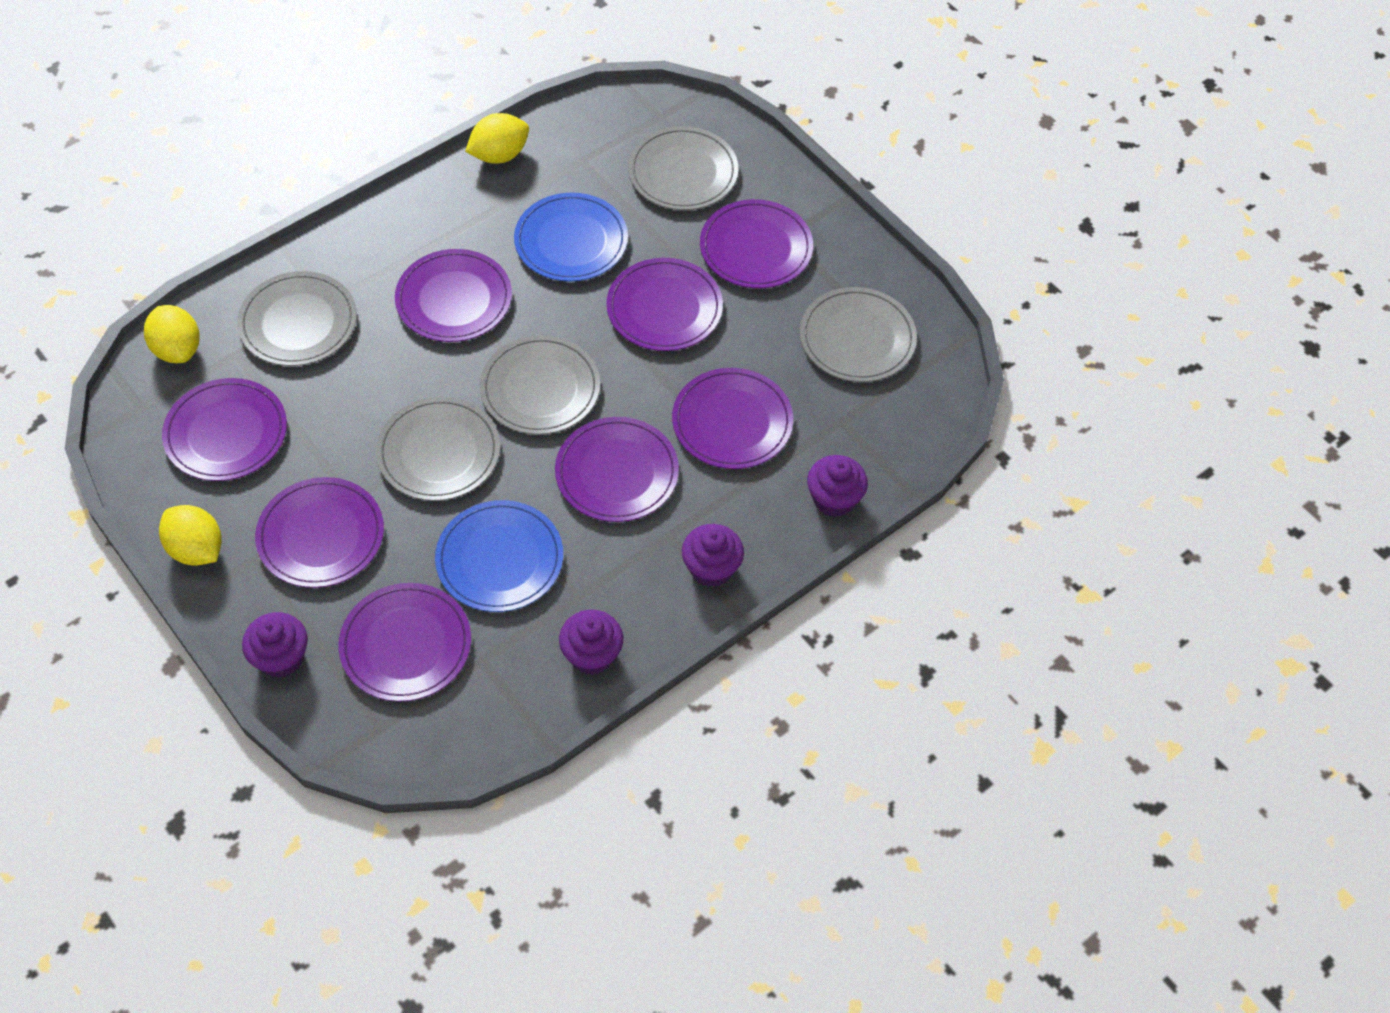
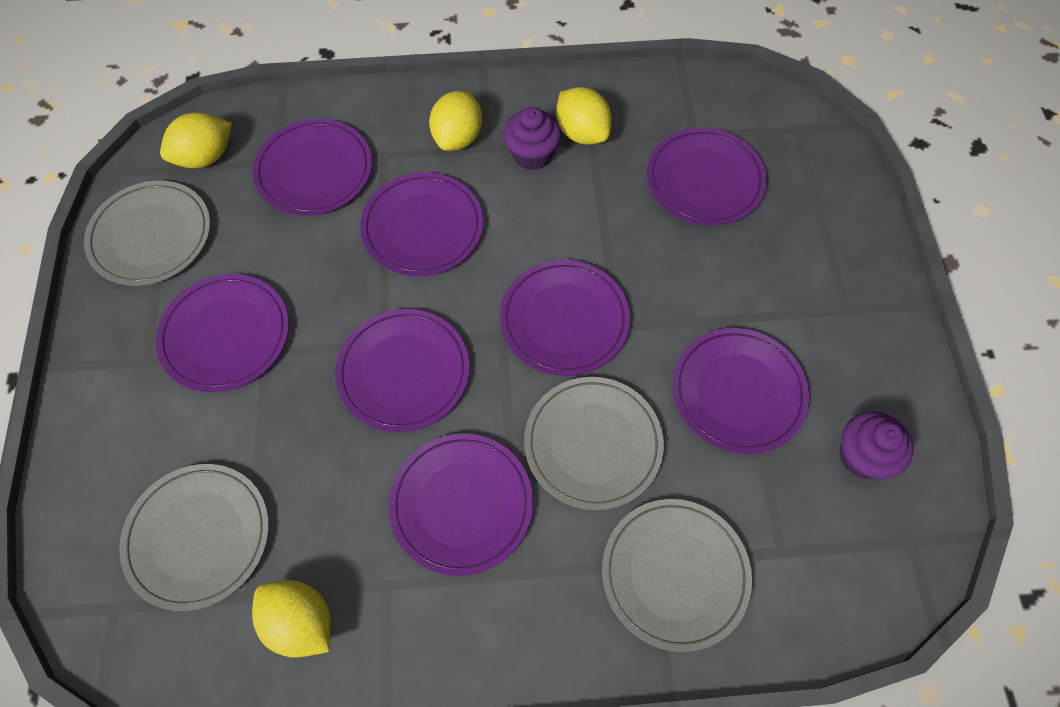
blue plate: 2 -> 0
grey plate: 5 -> 4
purple cupcake: 4 -> 2
yellow lemon: 3 -> 4

